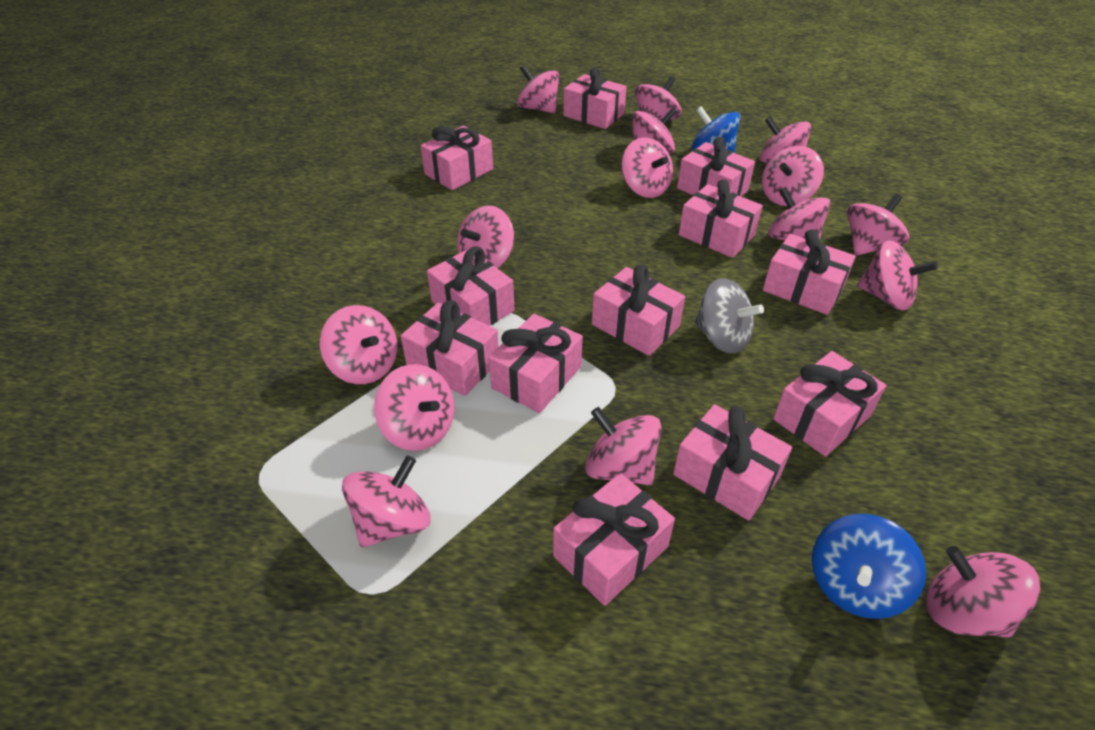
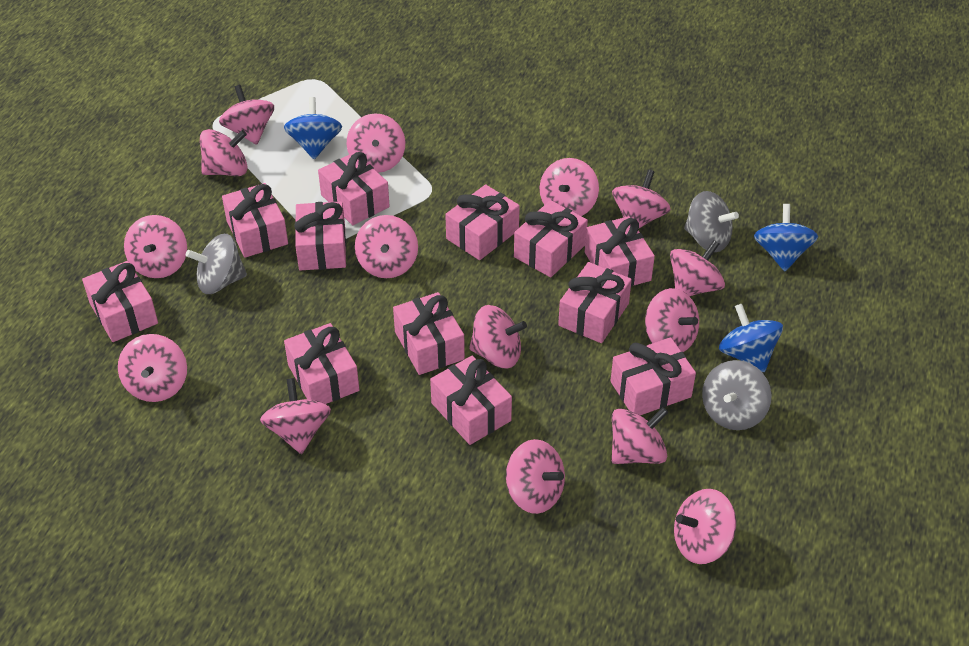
blue spinning top: 2 -> 3
grey spinning top: 1 -> 3

